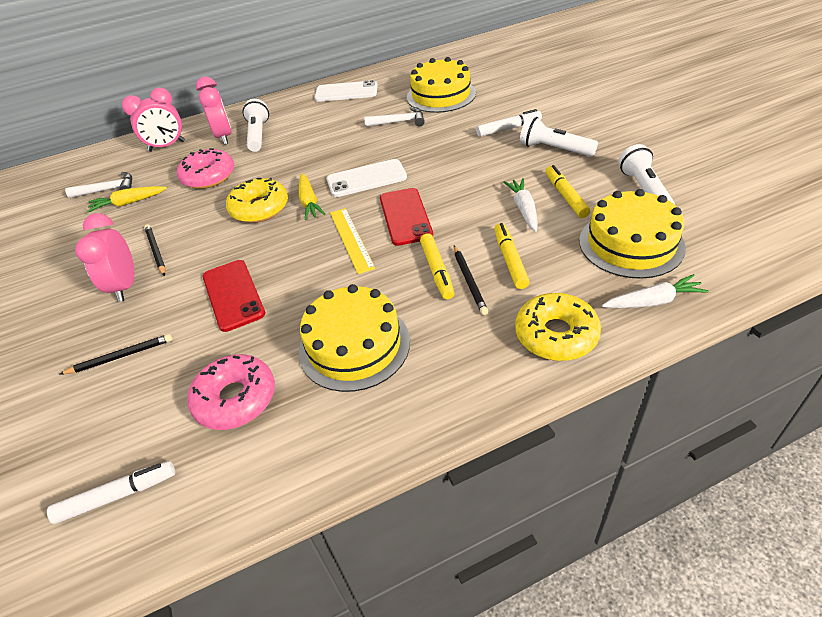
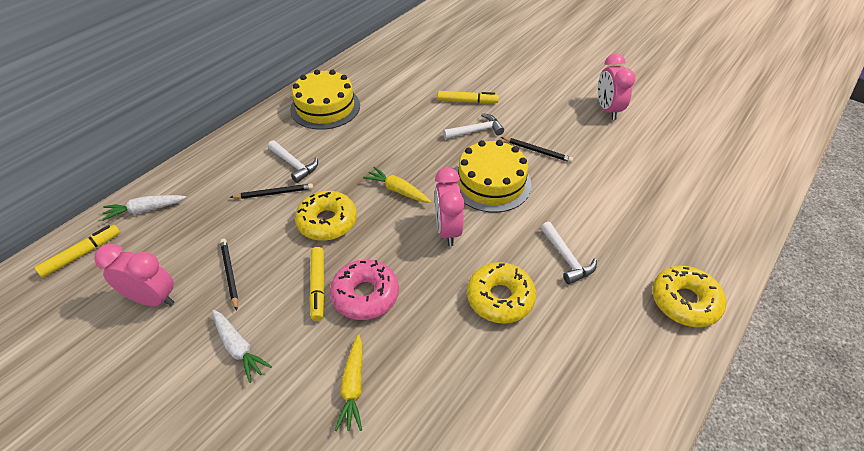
pink donut: 2 -> 1
red phone: 2 -> 0
white flashlight: 3 -> 0
white hammer: 2 -> 3
white marker: 2 -> 0
white phone: 2 -> 0
yellow cake: 3 -> 2
yellow donut: 2 -> 3
yellow ruler: 1 -> 0

